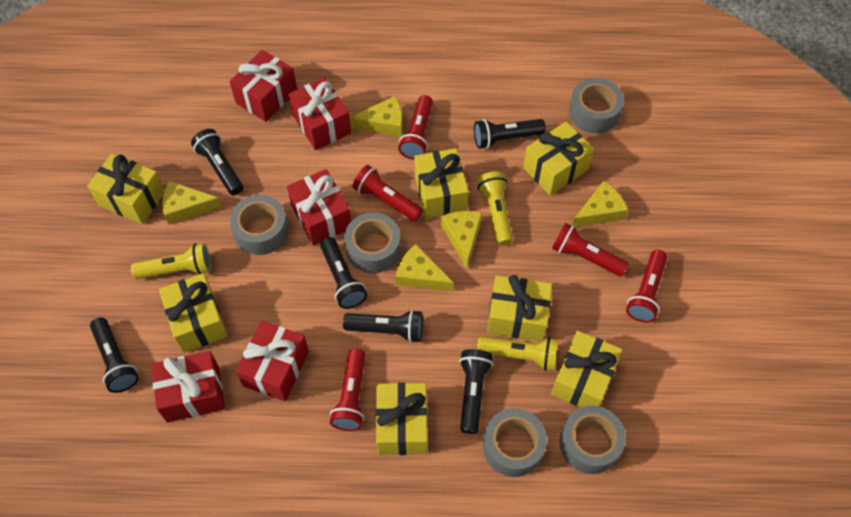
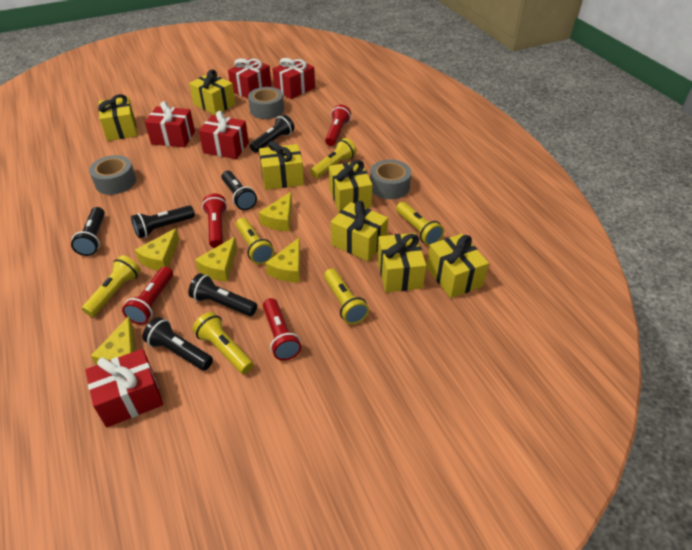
grey tape: 5 -> 3
red flashlight: 5 -> 4
yellow flashlight: 3 -> 6

